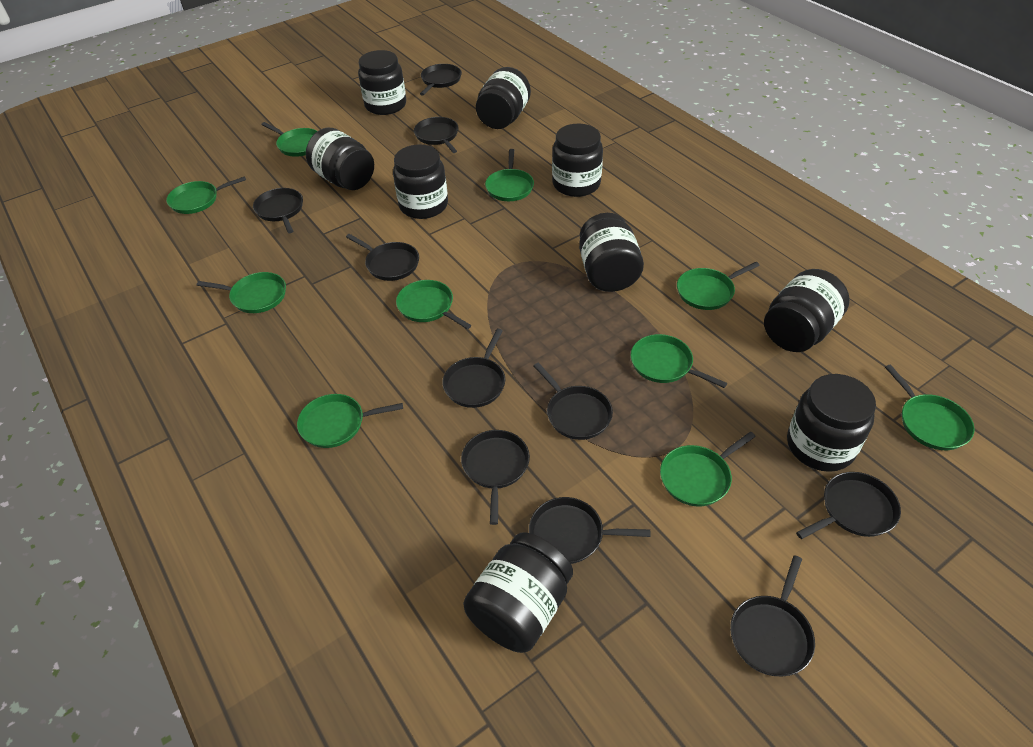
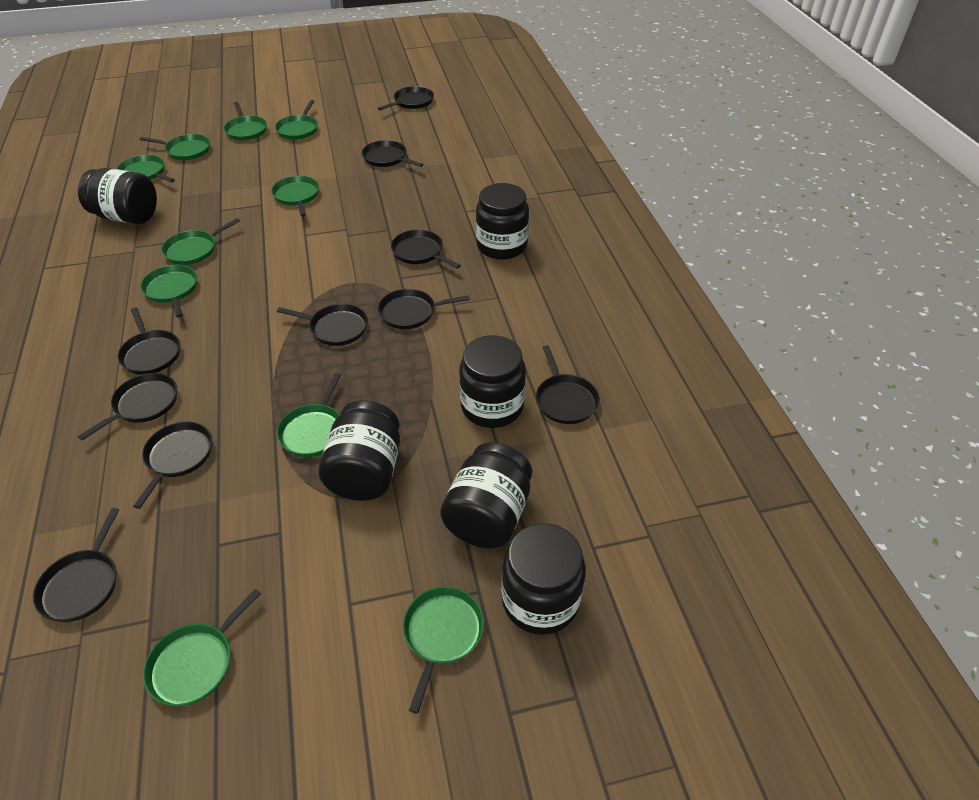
black jar: 9 -> 6

